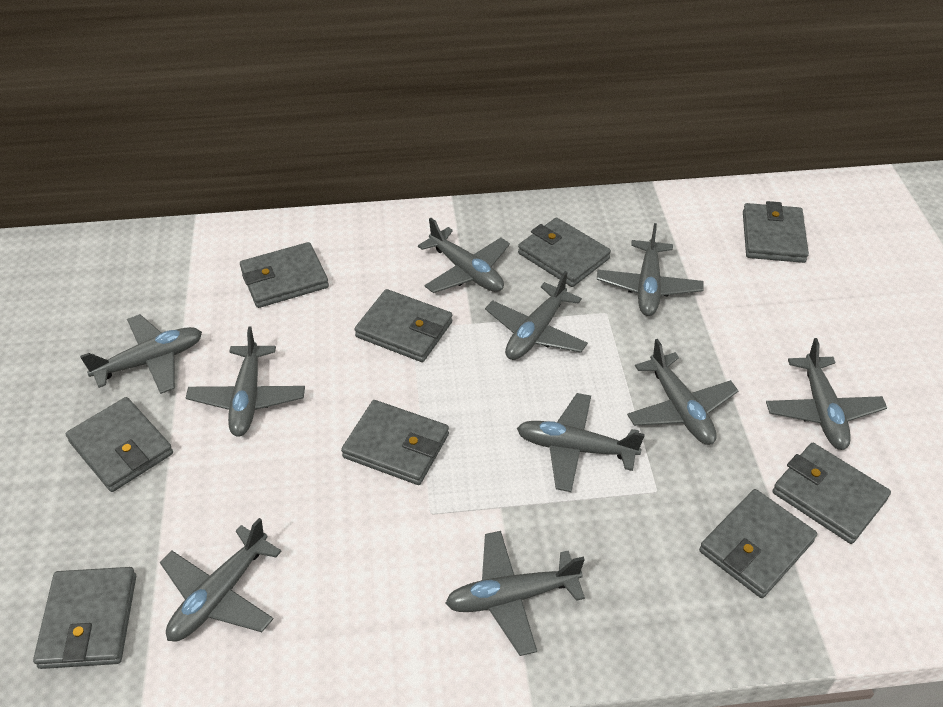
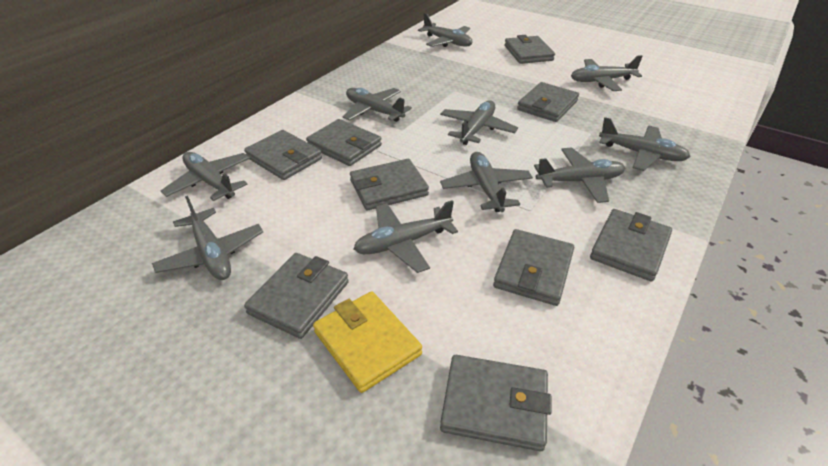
yellow wallet: 0 -> 1

